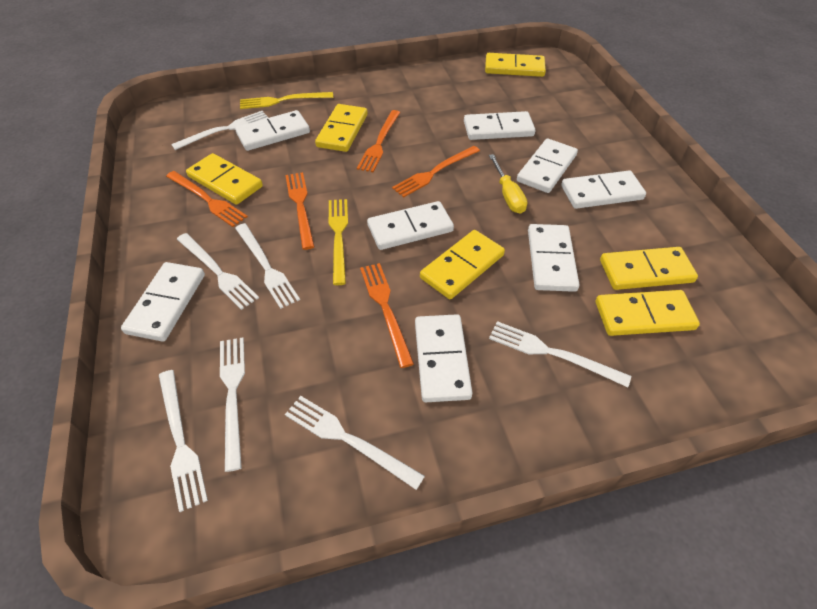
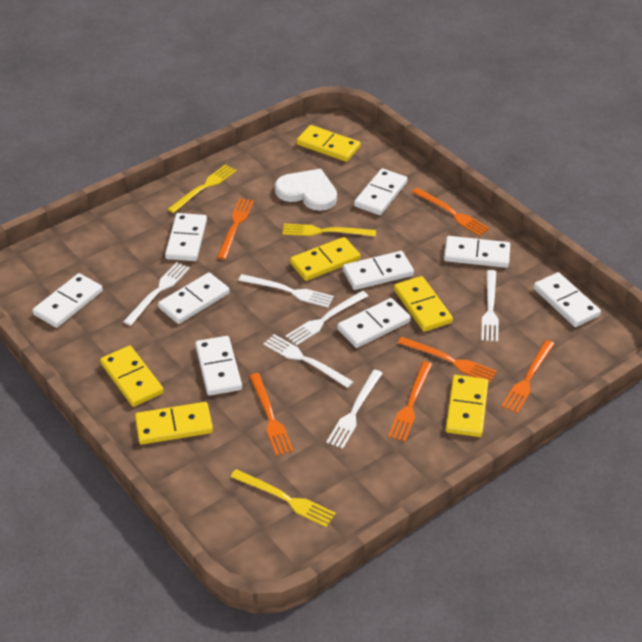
orange fork: 5 -> 6
white domino: 8 -> 9
white fork: 7 -> 6
white heart: 0 -> 1
yellow fork: 2 -> 3
yellow screwdriver: 1 -> 0

